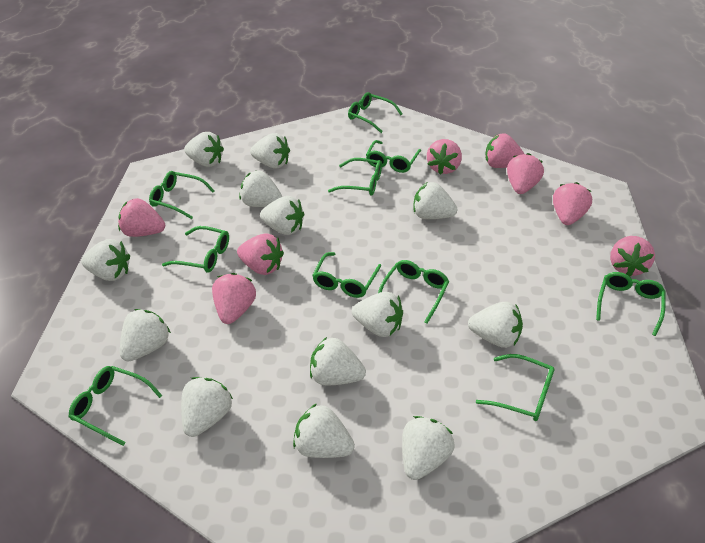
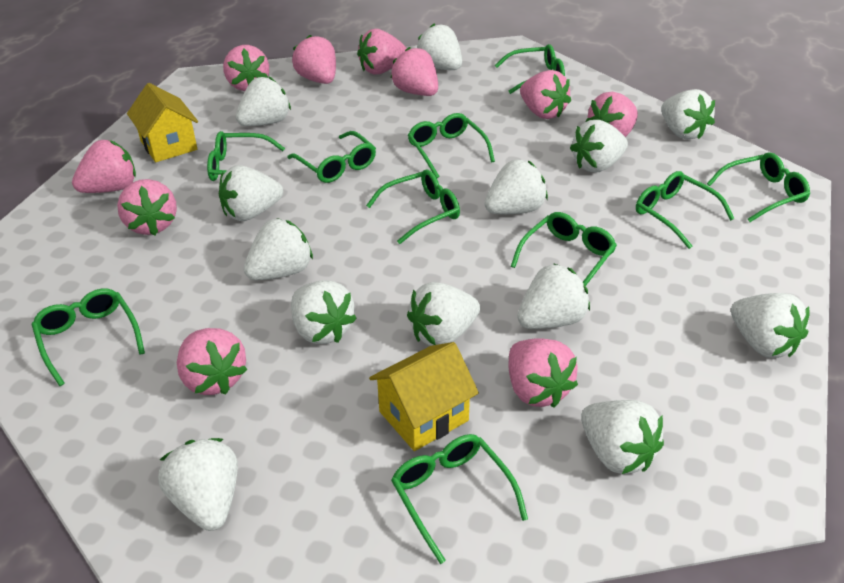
pink strawberry: 8 -> 10
yellow house: 0 -> 2

